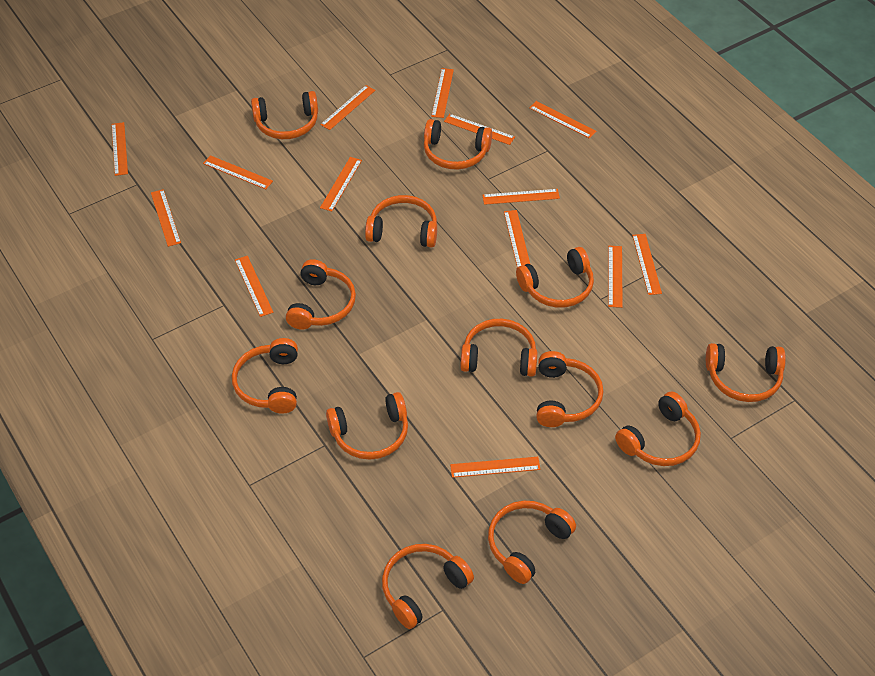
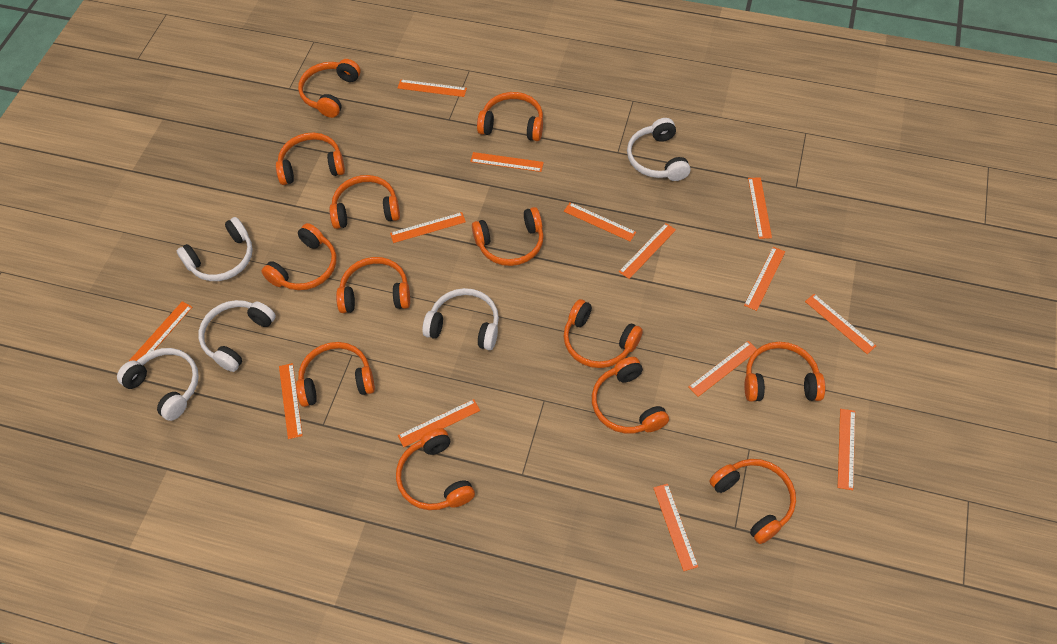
white headphones: 0 -> 5

